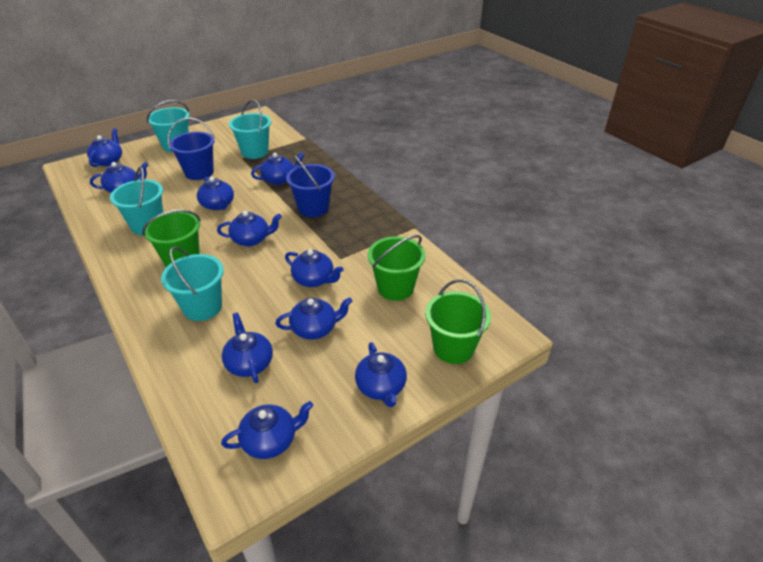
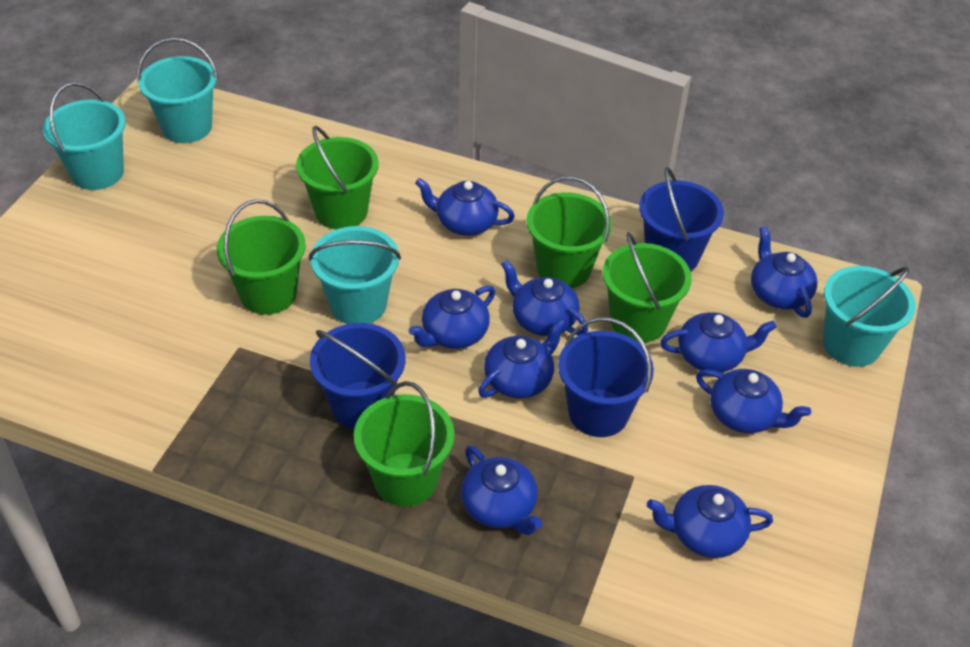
blue bucket: 2 -> 3
blue teapot: 10 -> 9
green bucket: 3 -> 5

